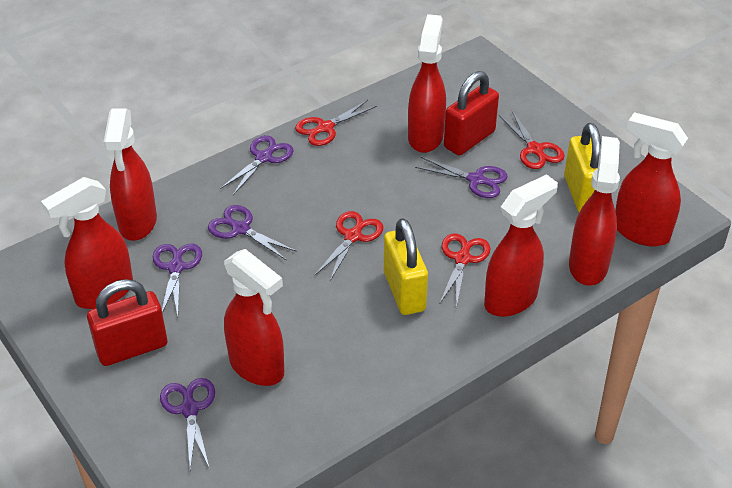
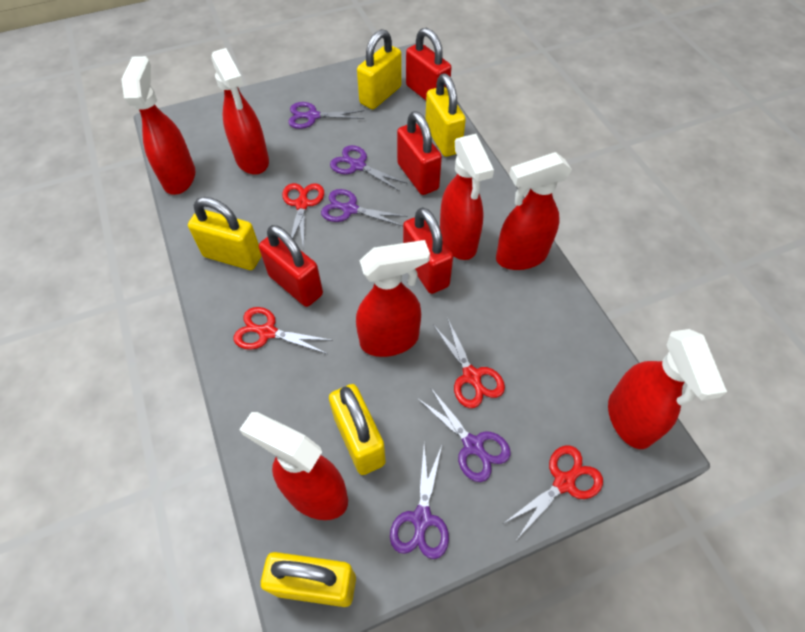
red padlock: 2 -> 4
yellow padlock: 2 -> 5

